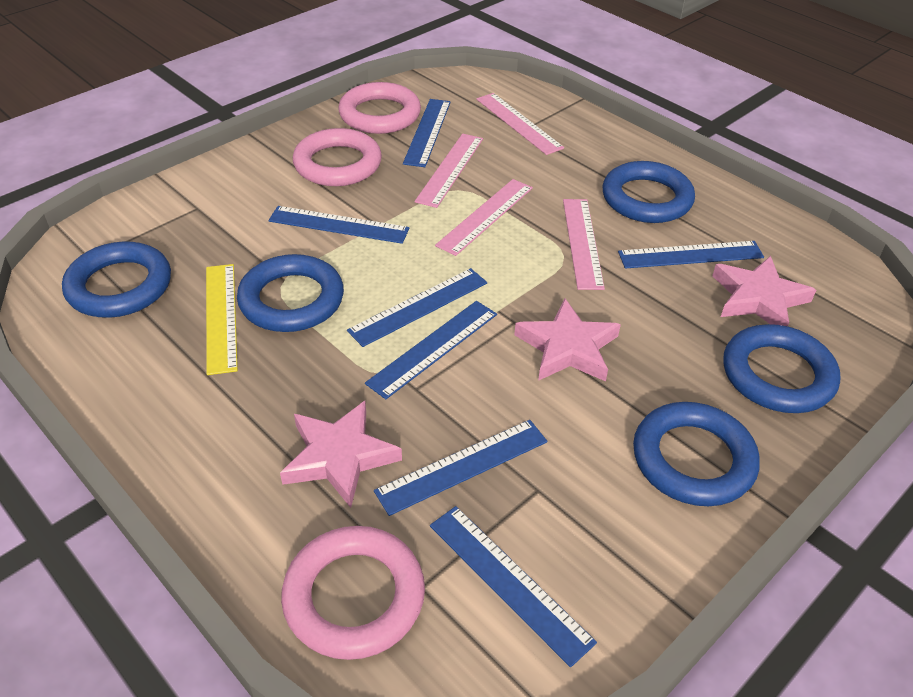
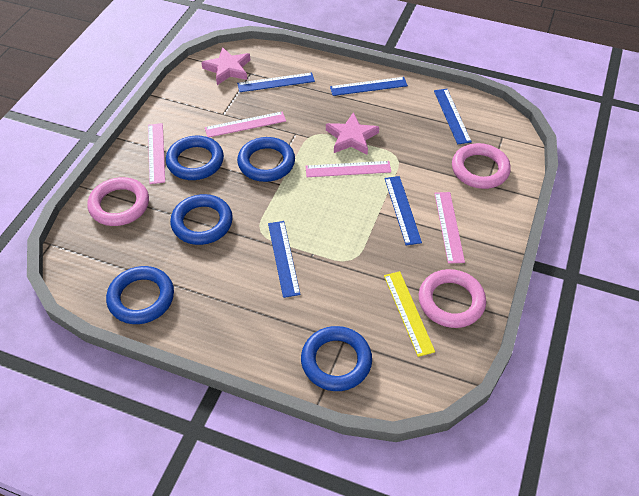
blue ruler: 7 -> 5
pink star: 3 -> 2

